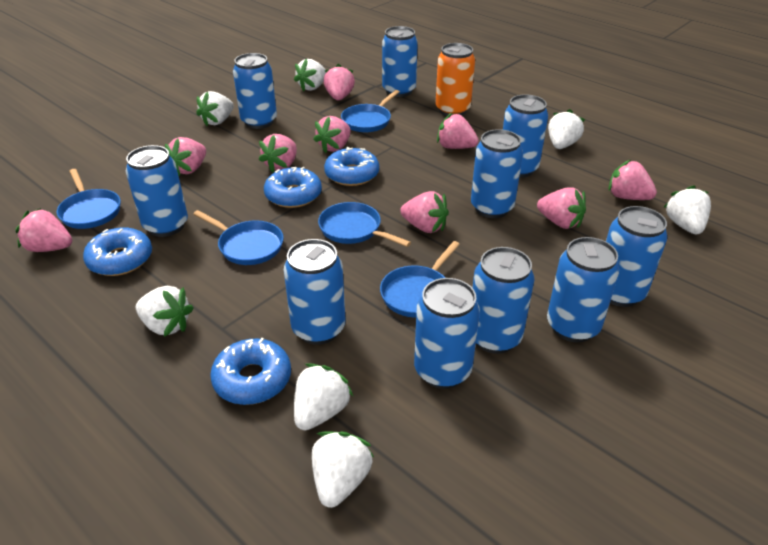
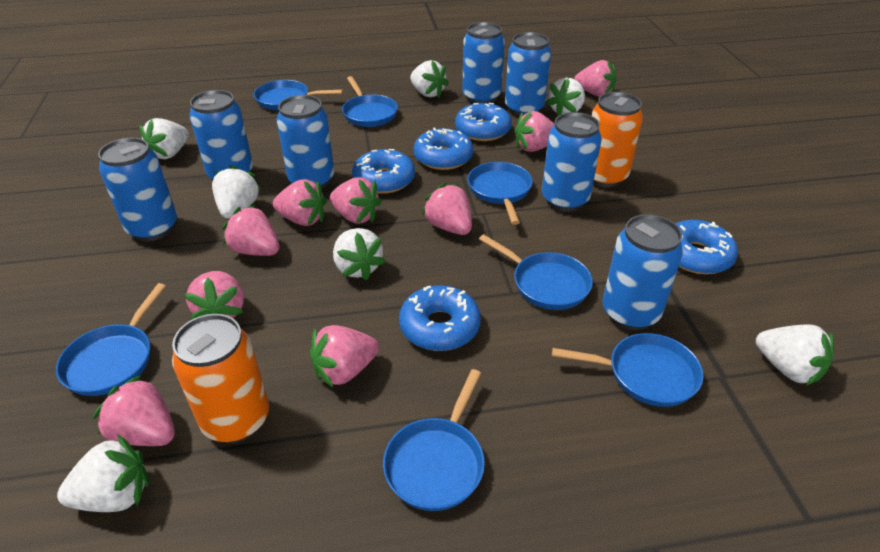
blue can: 10 -> 7
blue donut: 4 -> 5
blue pan: 5 -> 7
orange can: 1 -> 2

